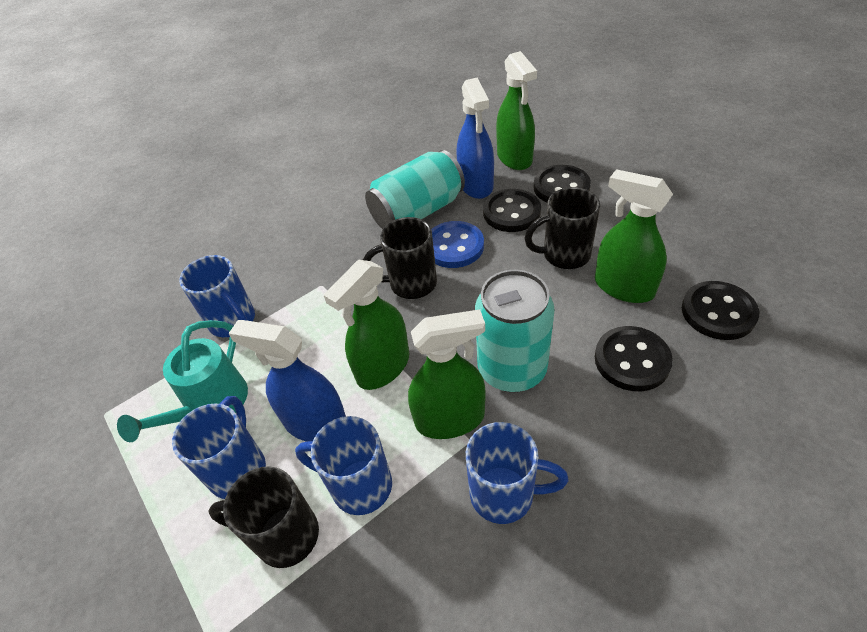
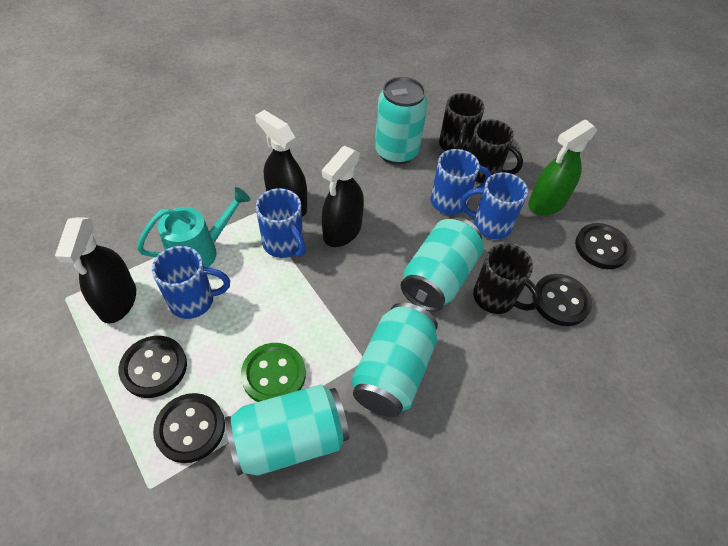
black spray bottle: 0 -> 3
blue button: 1 -> 0
blue spray bottle: 2 -> 0
green button: 0 -> 1
green spray bottle: 4 -> 1
turquoise can: 2 -> 4

